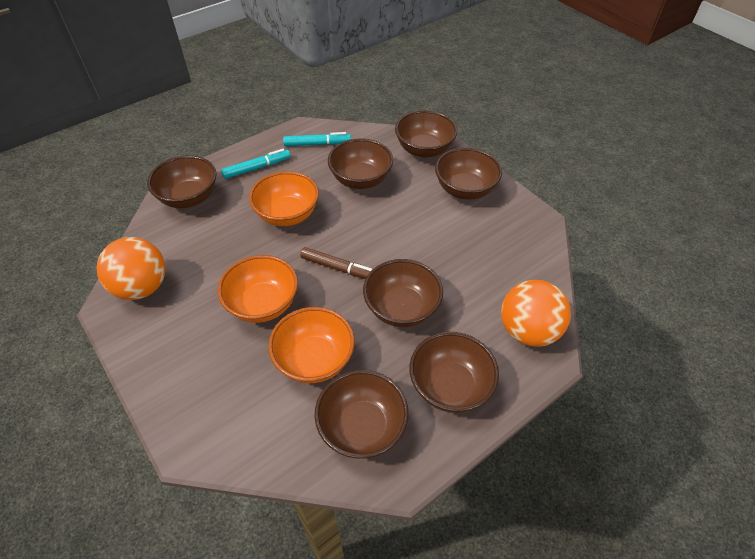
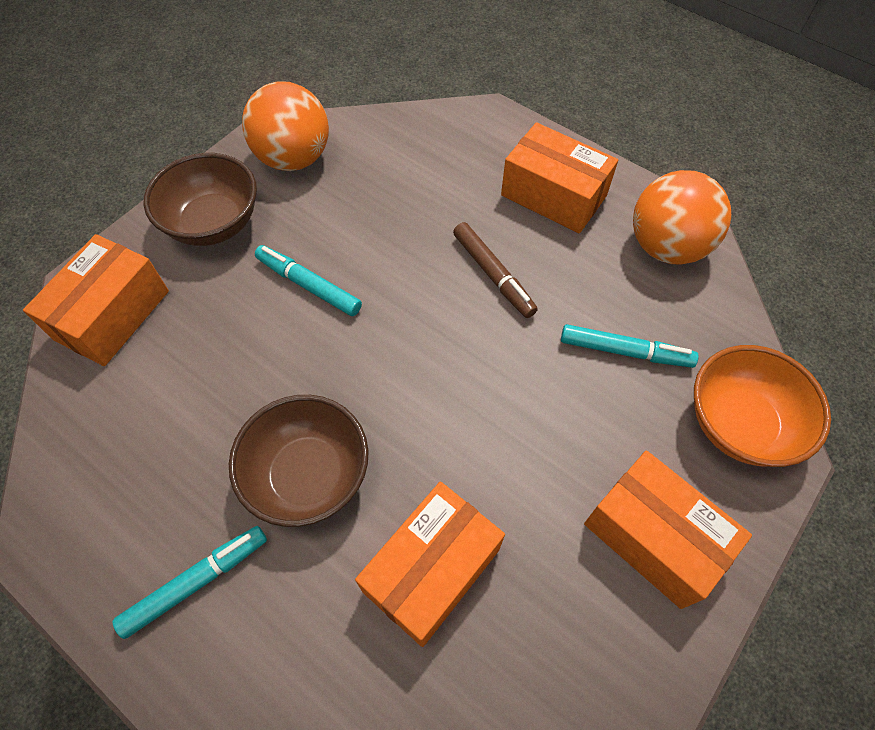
brown bowl: 7 -> 2
orange bowl: 3 -> 1
orange box: 0 -> 4
turquoise marker: 2 -> 3

